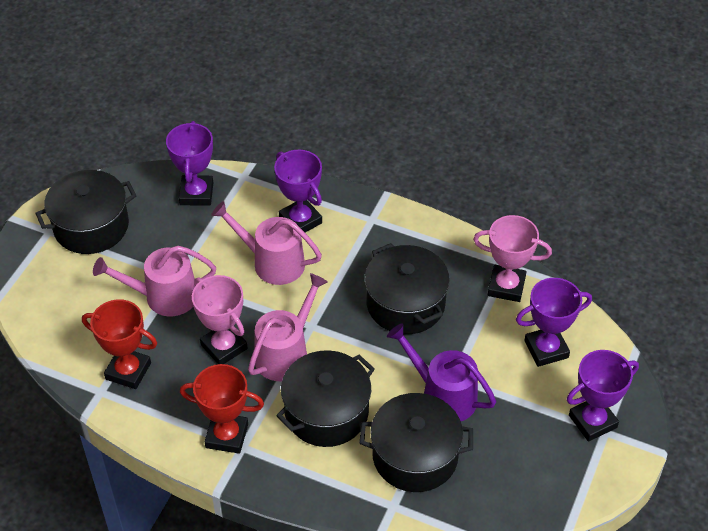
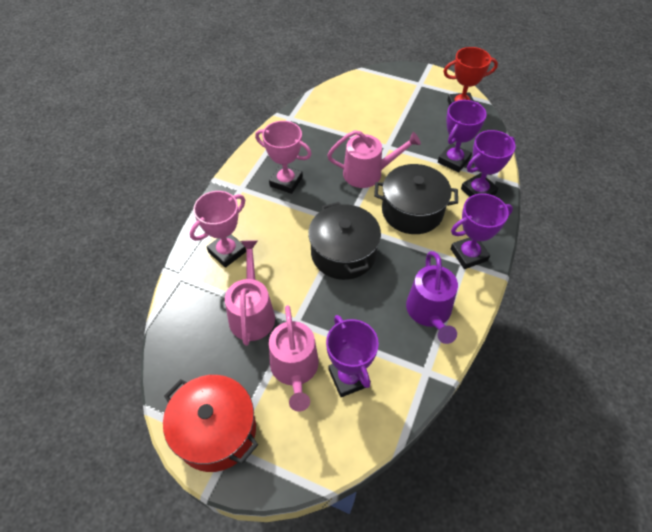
black pot: 4 -> 2
red pot: 0 -> 1
red trophy: 2 -> 1

